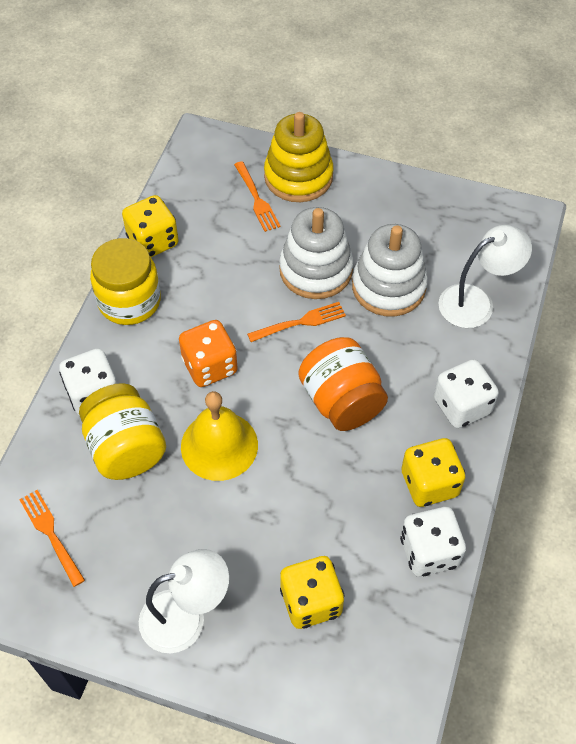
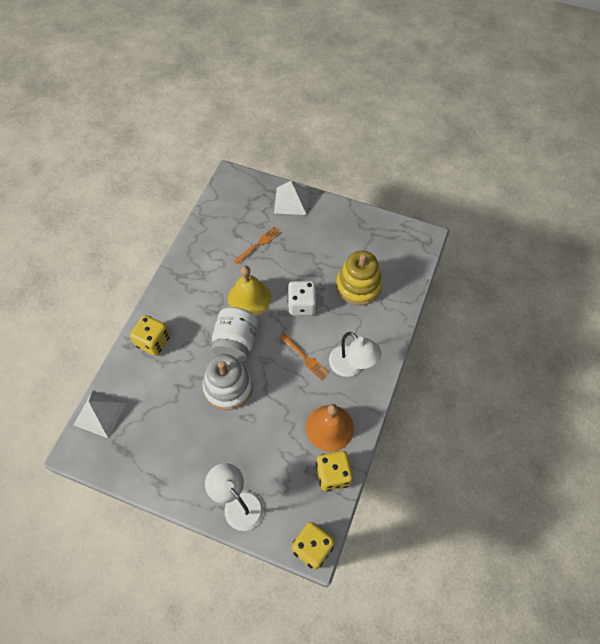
orange bell: 0 -> 1
orange dice: 1 -> 0
orange fork: 3 -> 2
orange jar: 1 -> 0
white dice: 3 -> 1
white jar: 0 -> 1
white pyramid: 0 -> 2
white stacking toy: 2 -> 1
yellow jar: 2 -> 0

